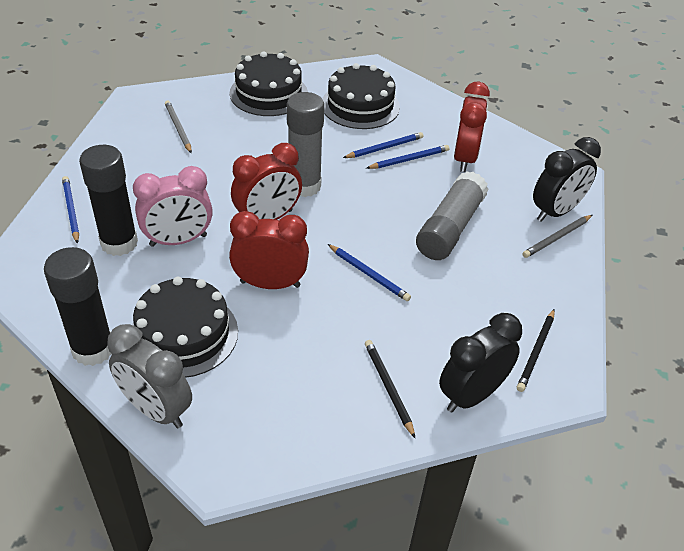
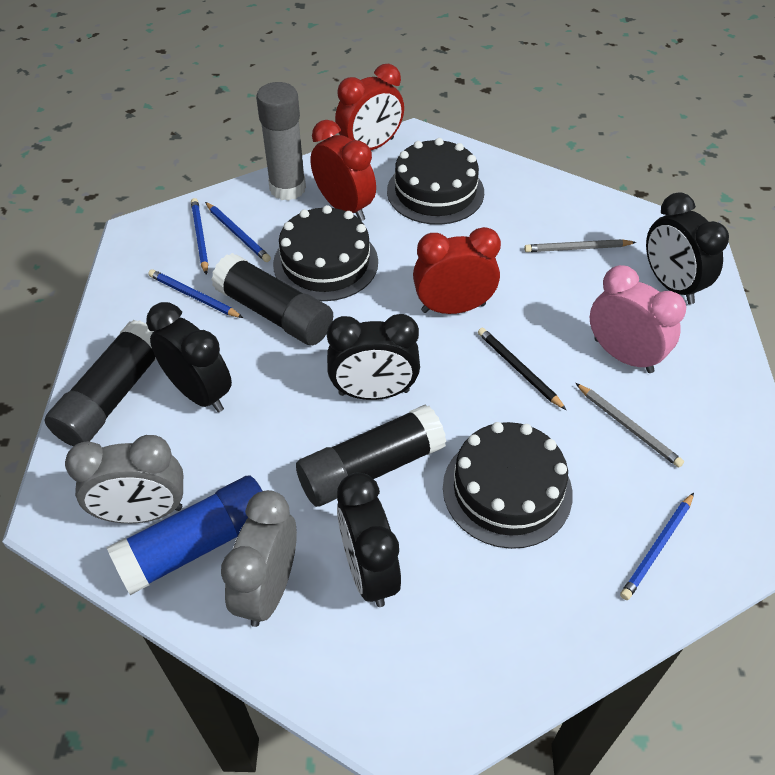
black clock: 2 -> 4
black glue stick: 2 -> 3
black pencil: 2 -> 1
blue glue stick: 0 -> 1
grey clock: 1 -> 2
grey glue stick: 2 -> 1

